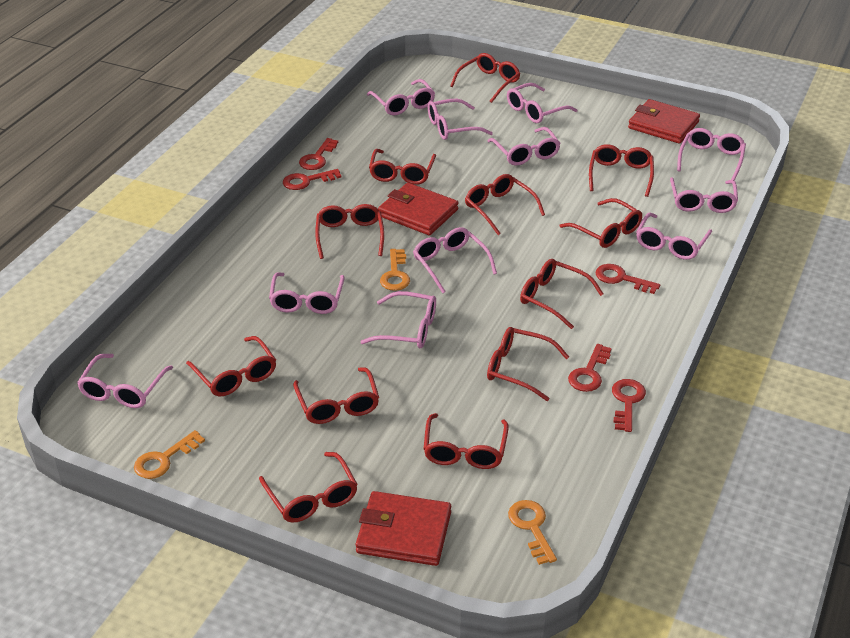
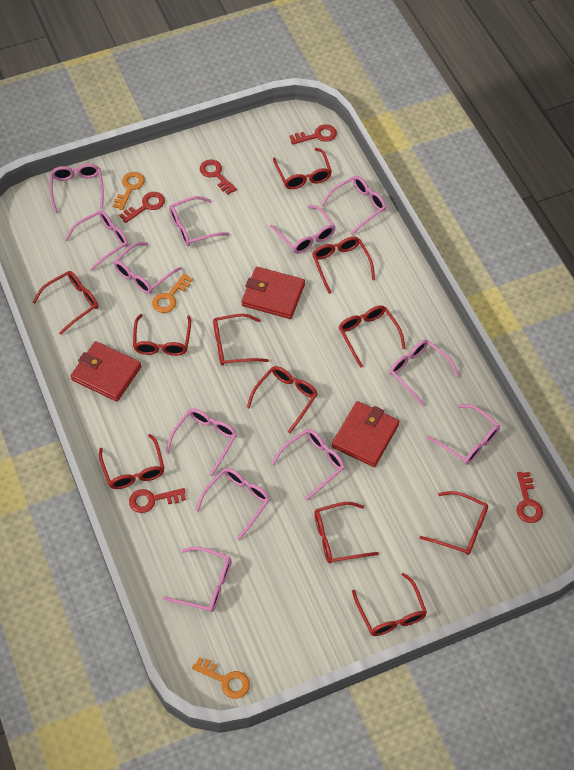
pink glasses: 11 -> 12
red glasses: 12 -> 11

